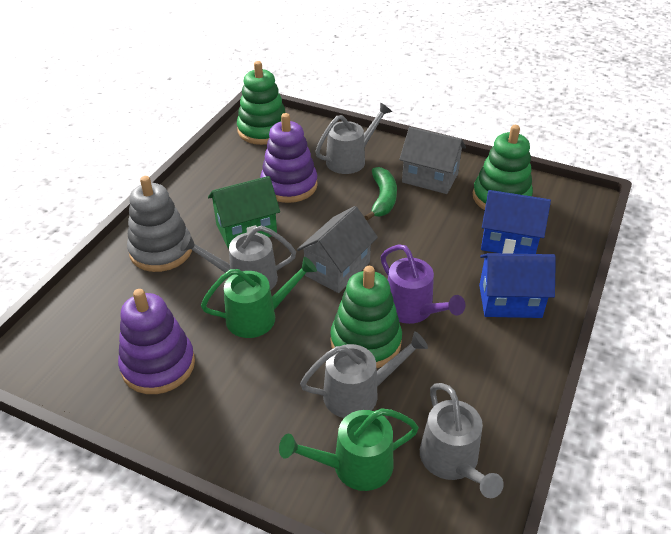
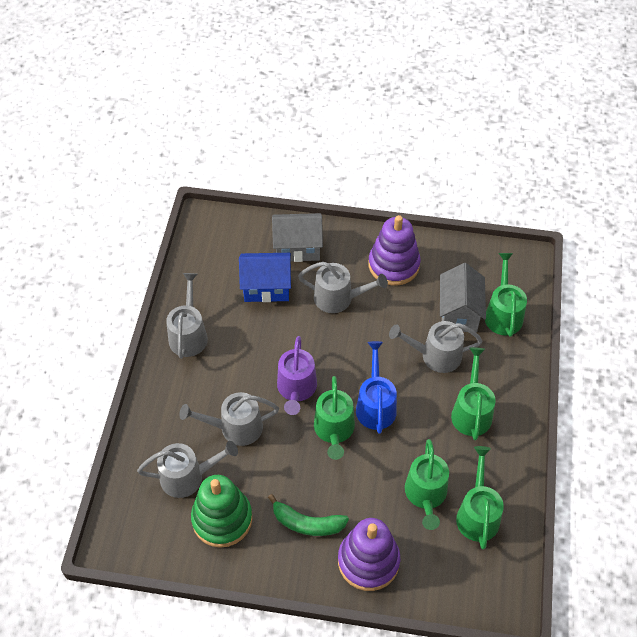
blue house: 2 -> 1
blue watering can: 0 -> 1
green house: 1 -> 0
green stacking toy: 3 -> 1
green watering can: 2 -> 5
grey stacking toy: 1 -> 0
grey watering can: 4 -> 5

